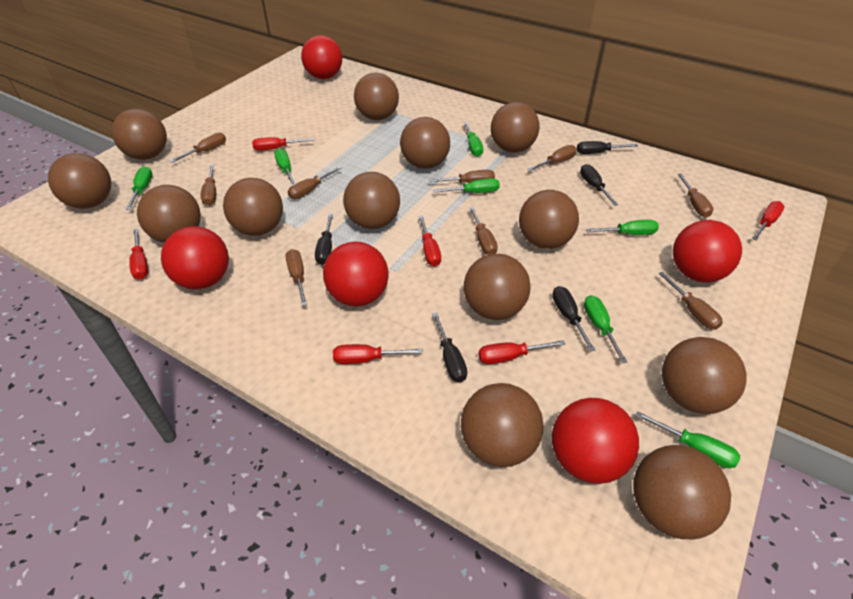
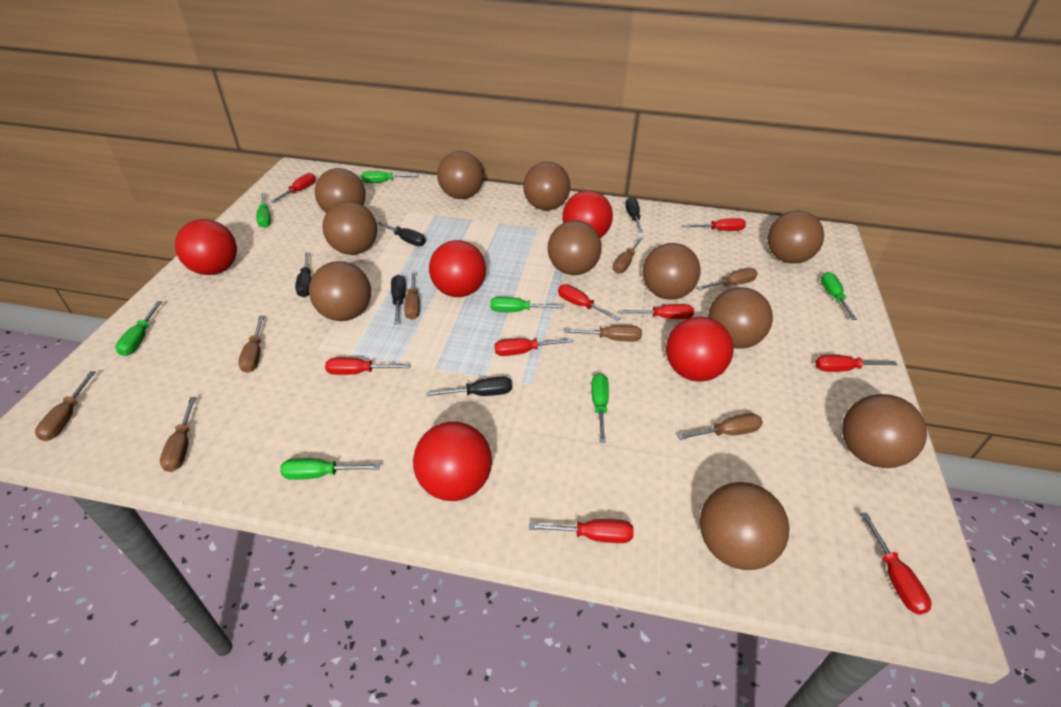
brown ball: 13 -> 11
brown screwdriver: 9 -> 8
red screwdriver: 6 -> 9

